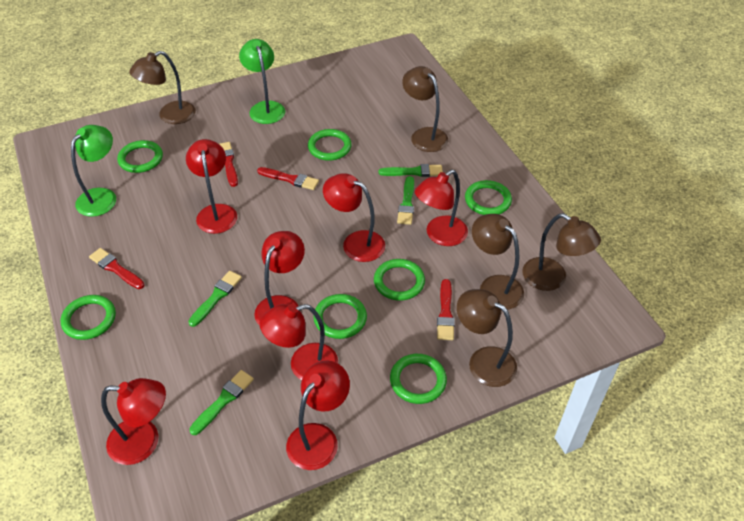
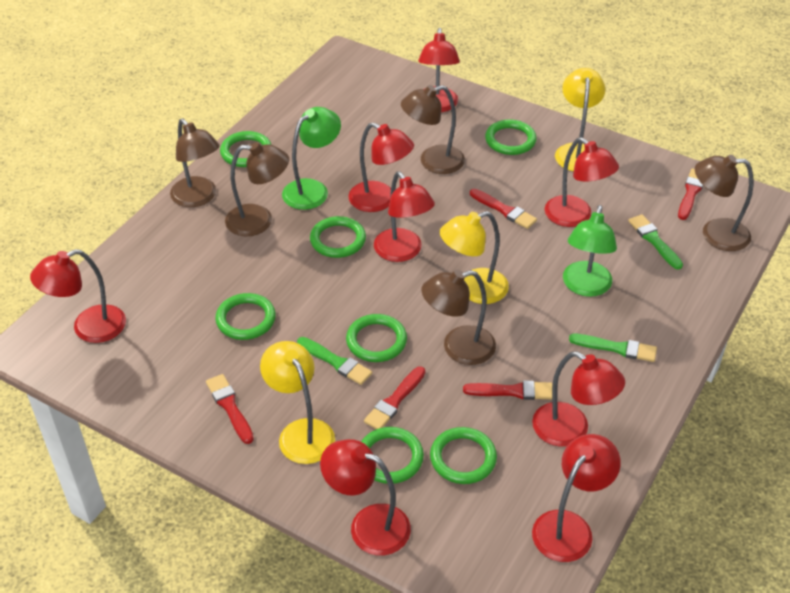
green brush: 4 -> 3
red brush: 4 -> 5
red lamp: 7 -> 8
yellow lamp: 0 -> 3

